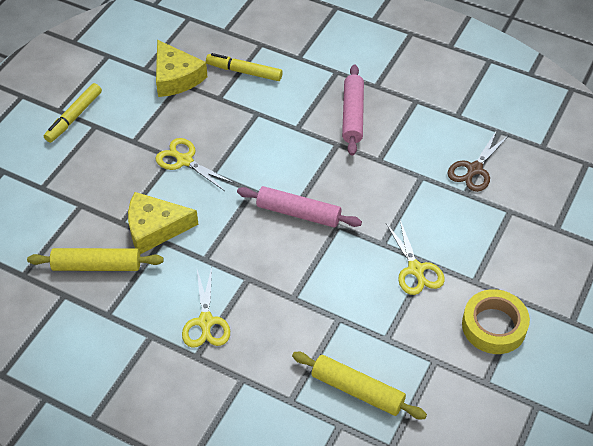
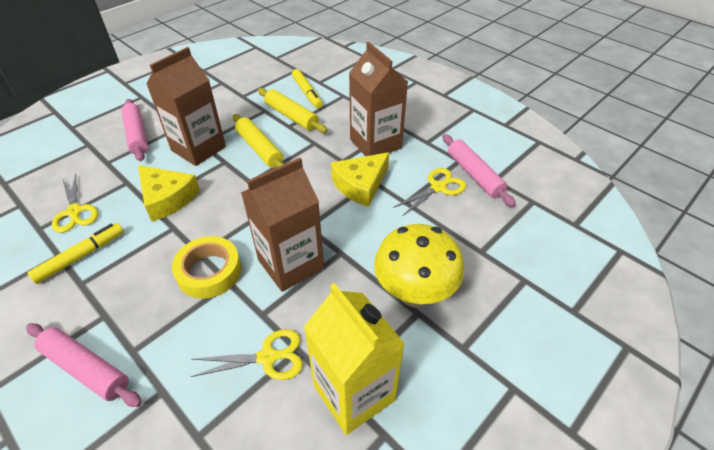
brown carton: 0 -> 3
brown scissors: 1 -> 0
pink rolling pin: 2 -> 3
yellow carton: 0 -> 1
yellow mushroom: 0 -> 1

